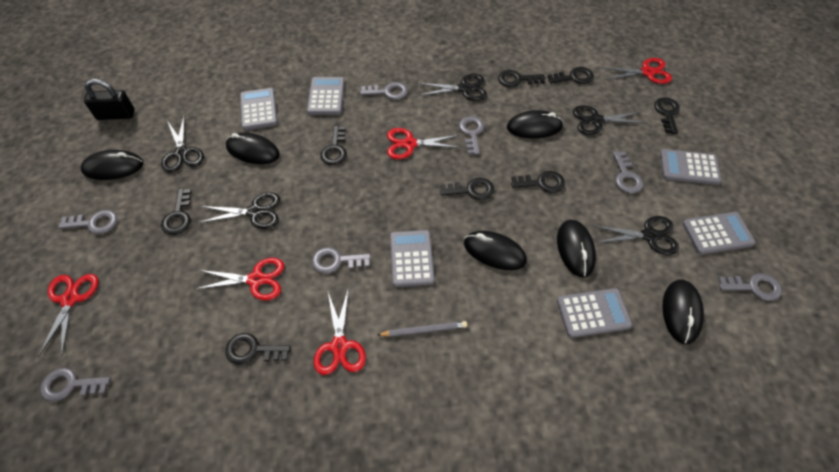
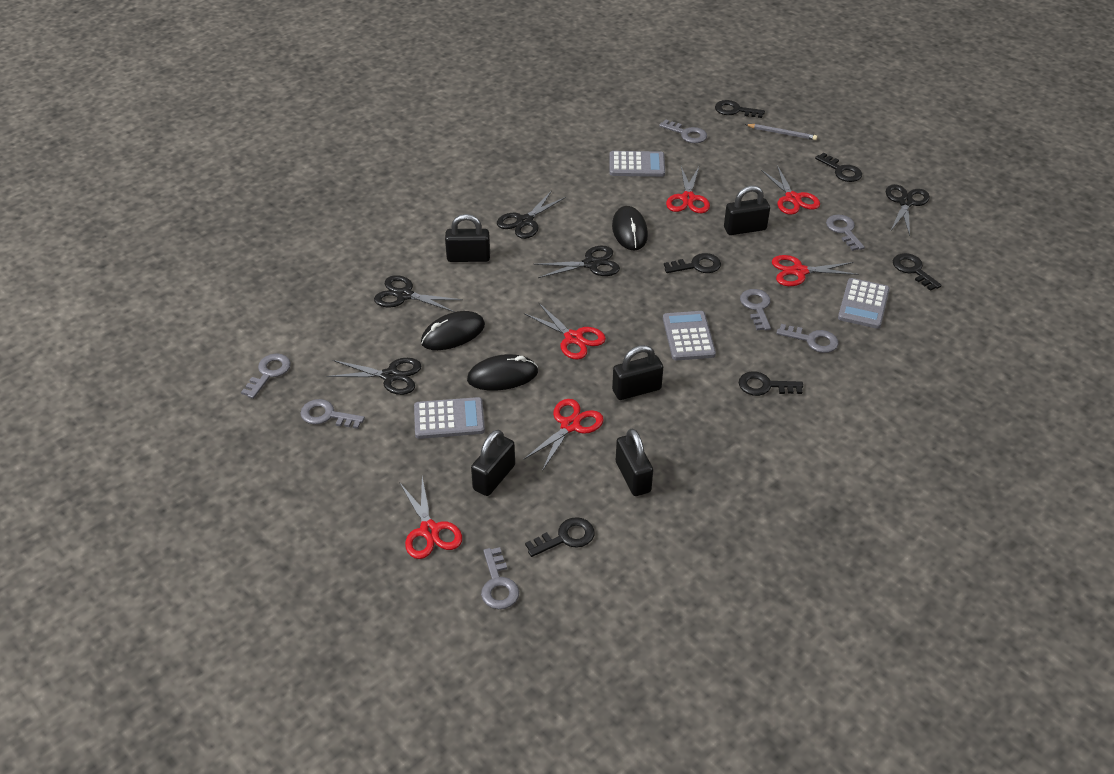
black key: 8 -> 6
black mouse: 6 -> 3
black padlock: 1 -> 5
grey calculator: 6 -> 4
red scissors: 5 -> 6

